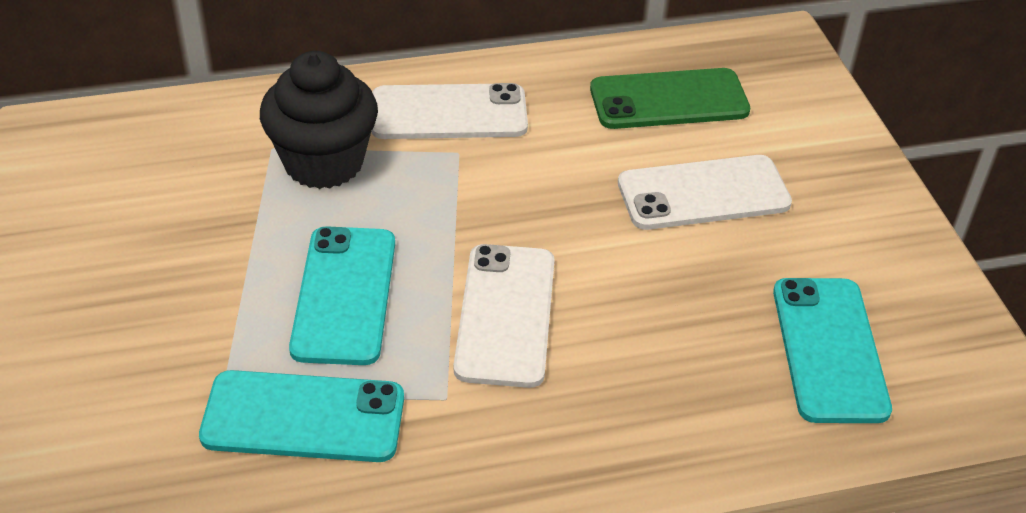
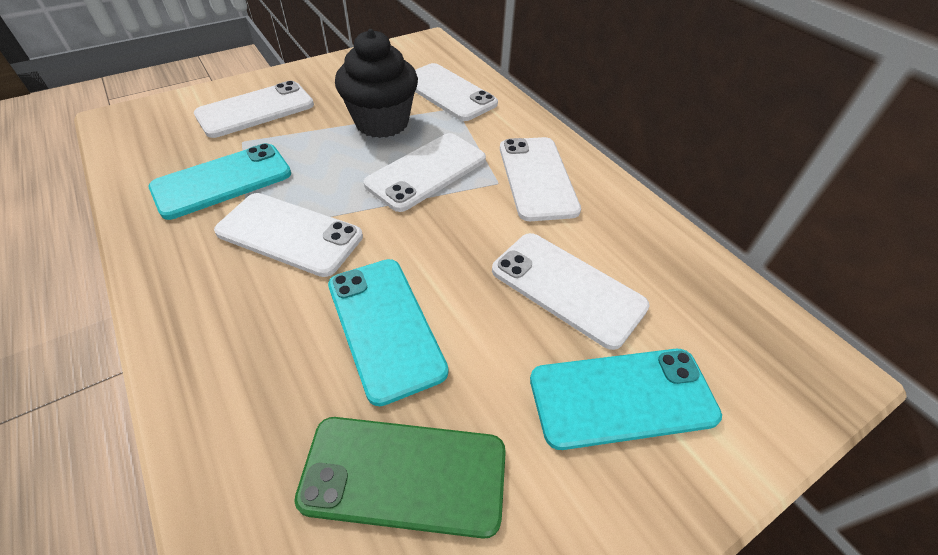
white phone: 3 -> 6

